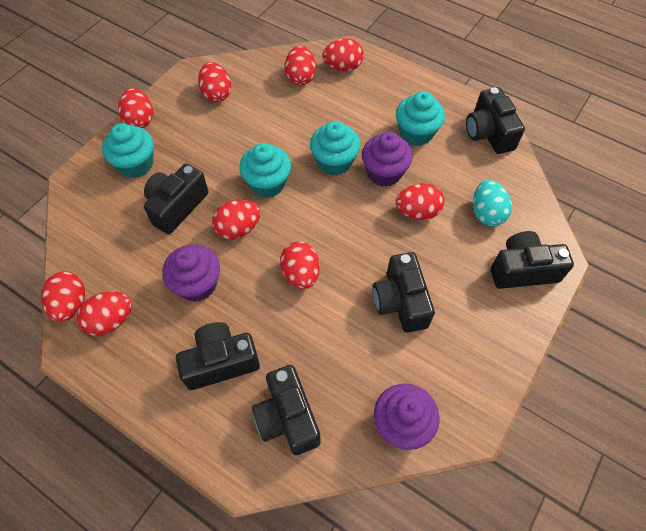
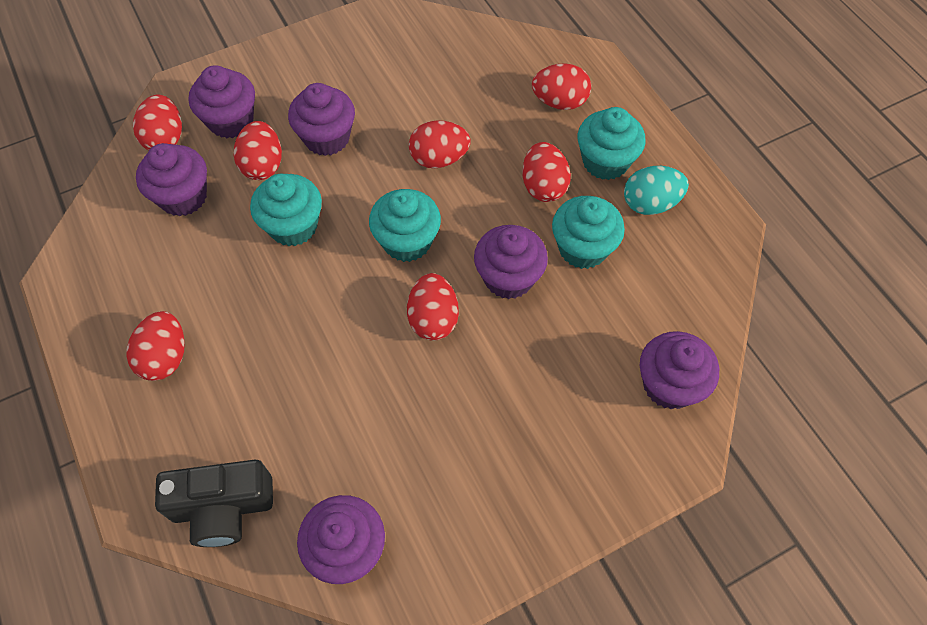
black camera: 6 -> 1
purple cupcake: 3 -> 6
red egg: 9 -> 7

